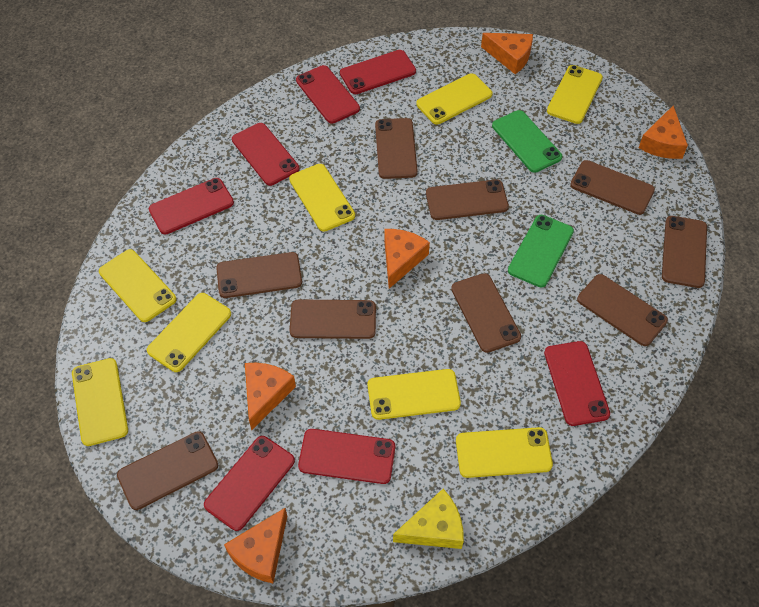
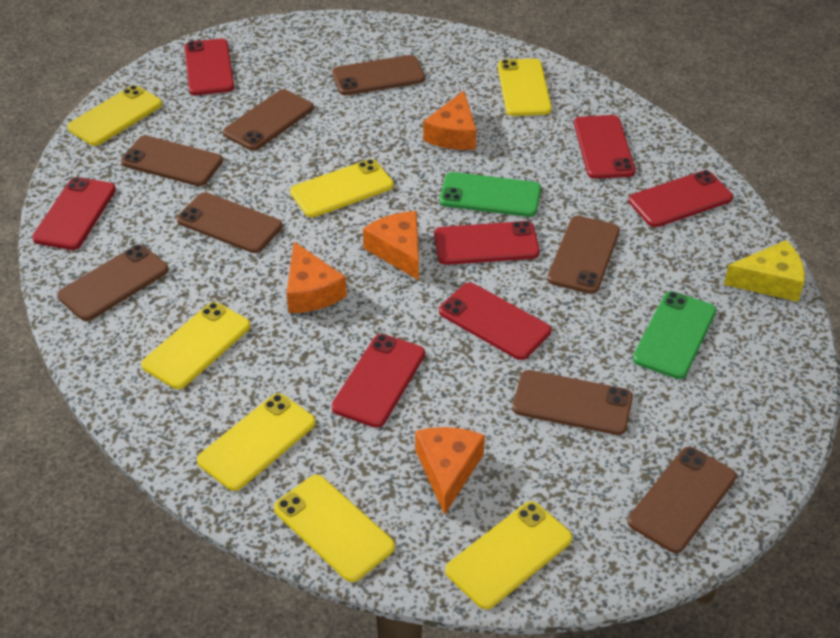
brown phone: 9 -> 8
orange cheese: 5 -> 4
yellow phone: 8 -> 7

